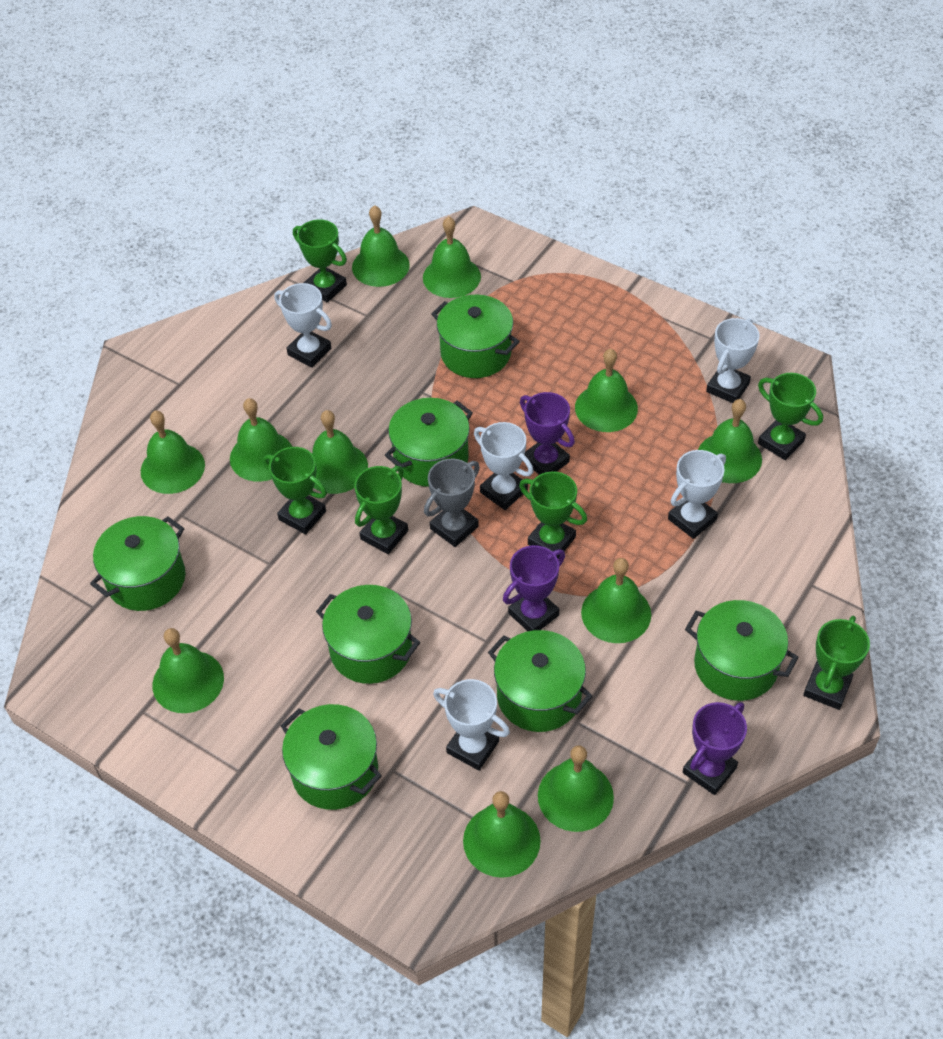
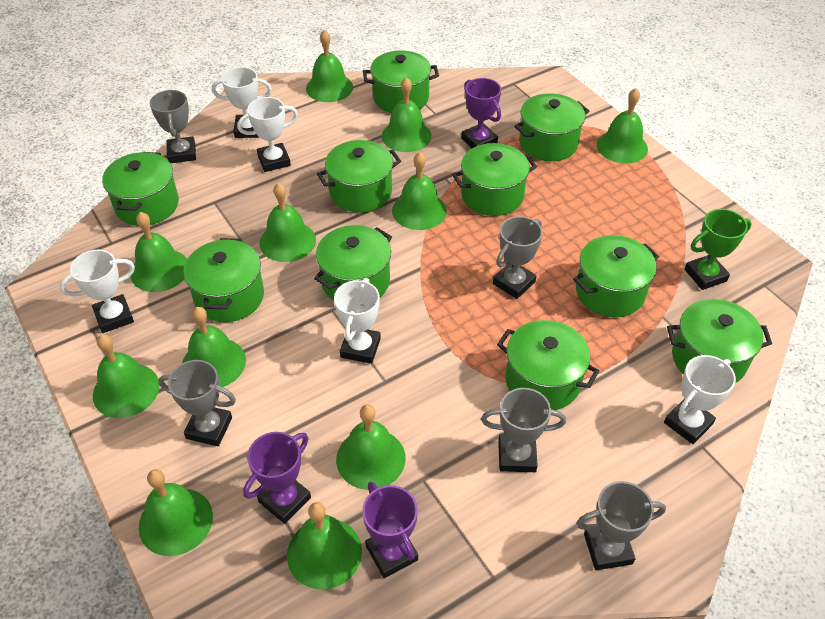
green pot: 7 -> 10
green trophy: 6 -> 1
grey trophy: 1 -> 5

